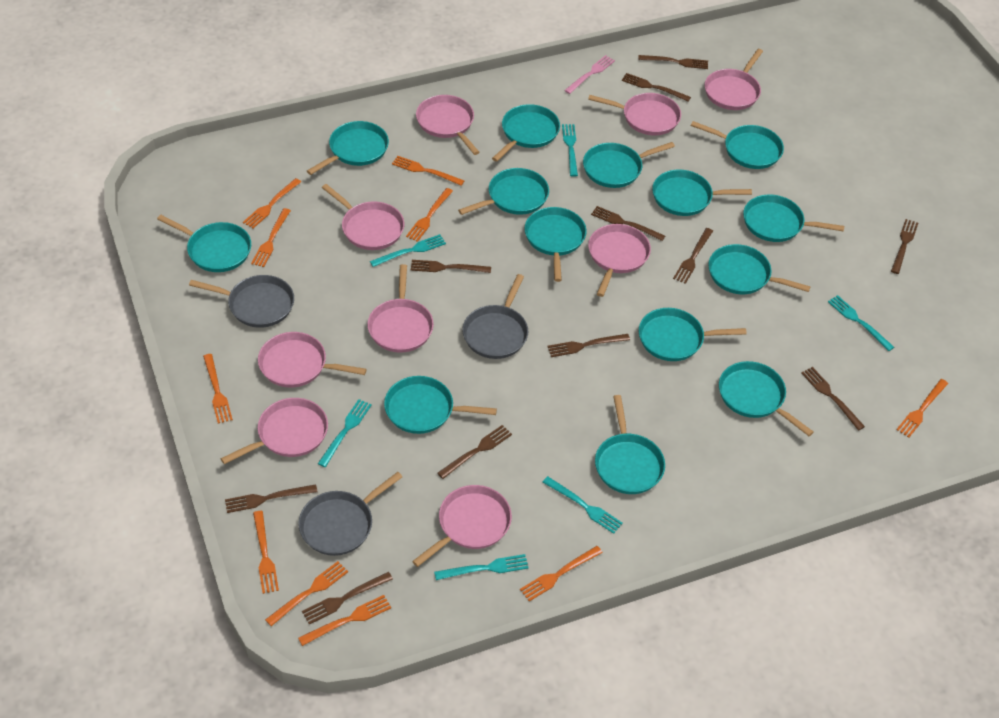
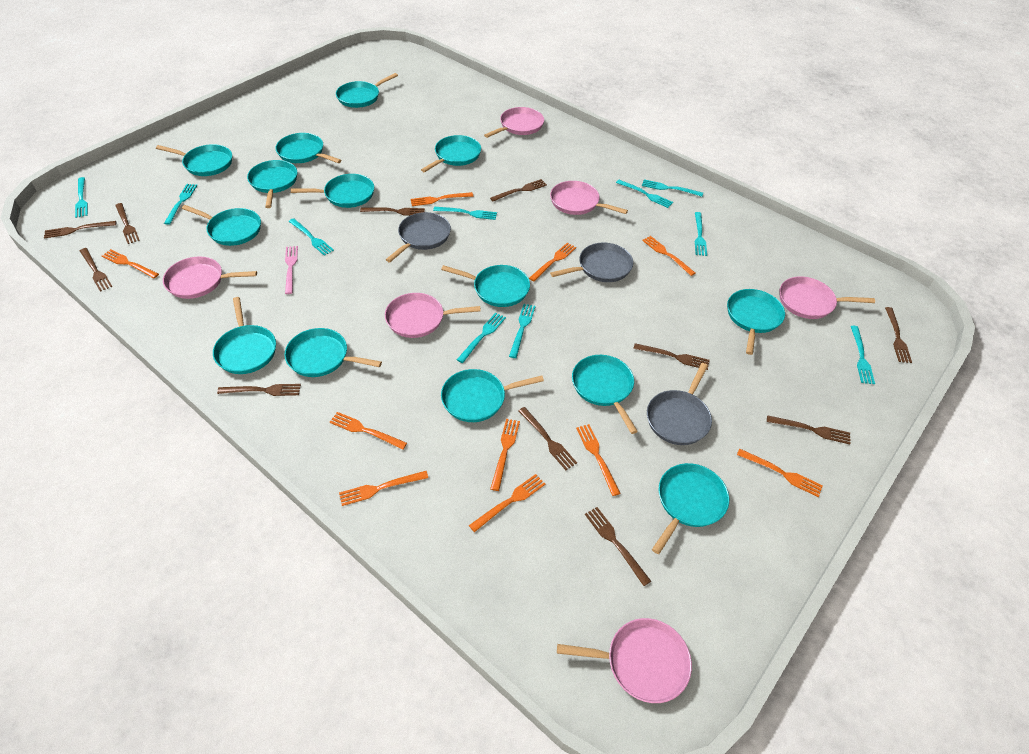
pink pan: 9 -> 6
turquoise fork: 6 -> 10

